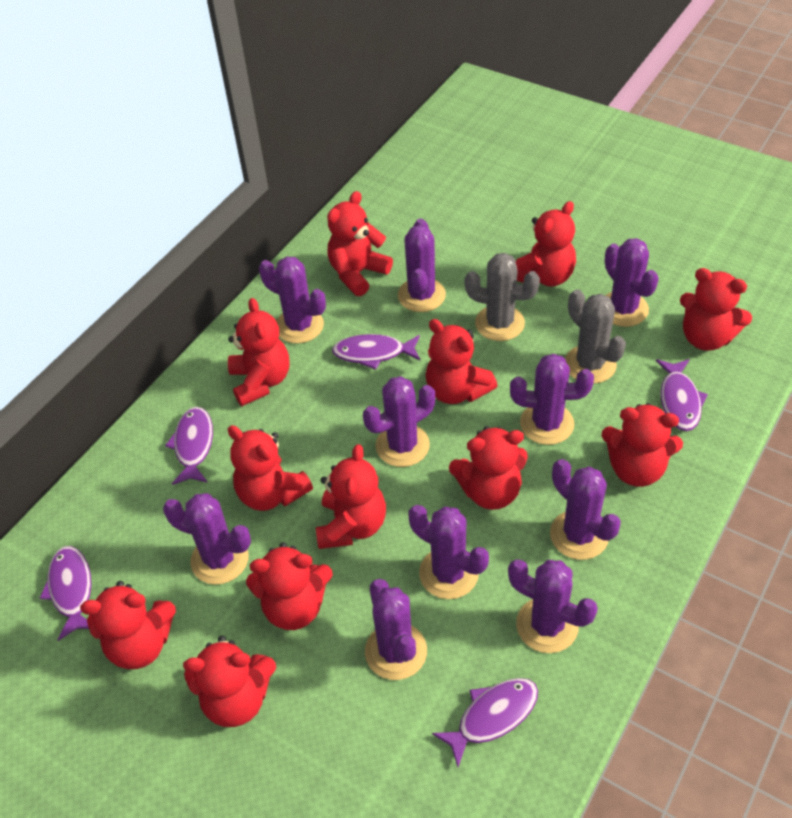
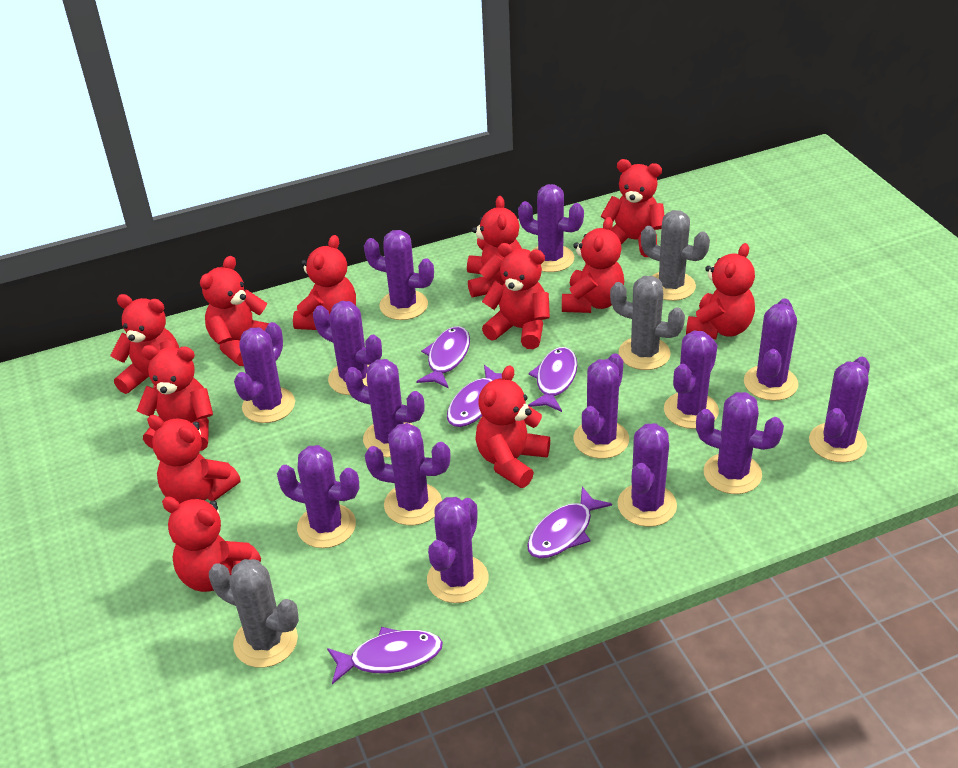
grey cactus: 2 -> 3
purple cactus: 10 -> 14

